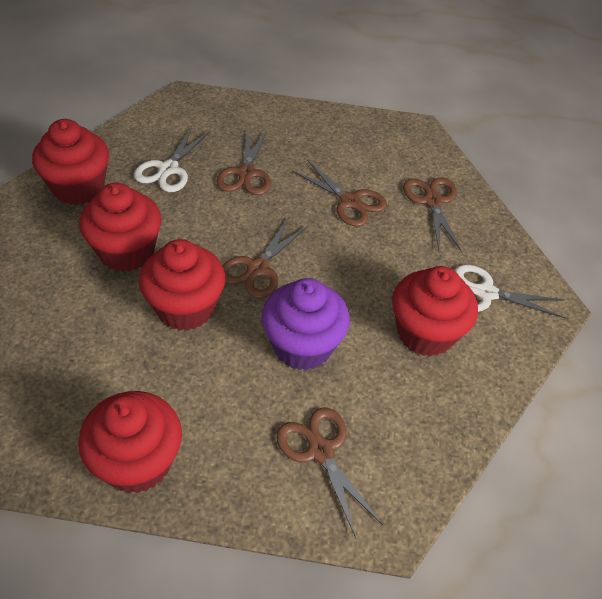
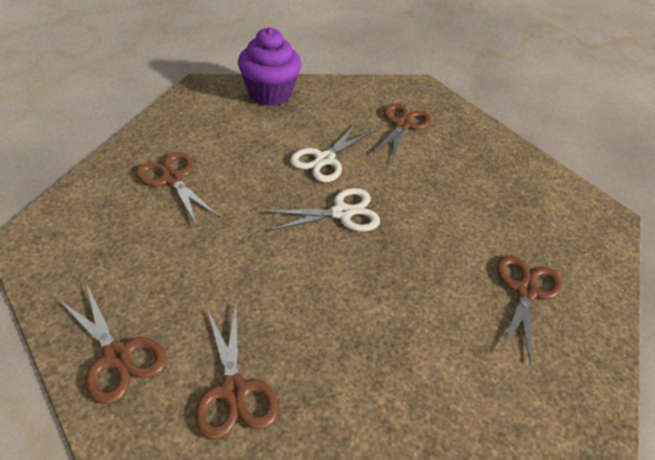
red cupcake: 5 -> 0

